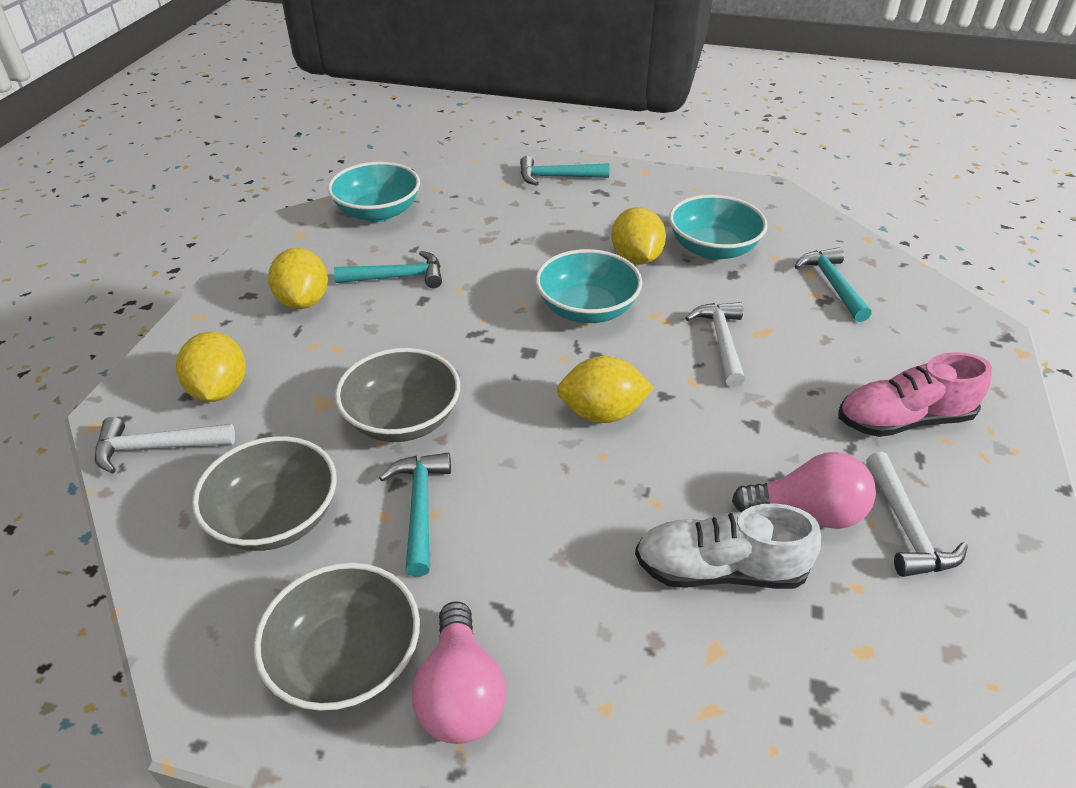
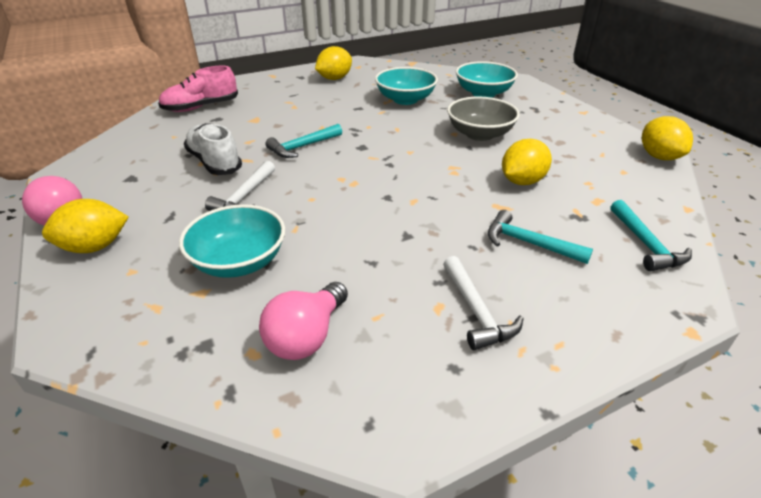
grey bowl: 3 -> 1
turquoise hammer: 4 -> 3
white hammer: 3 -> 2

